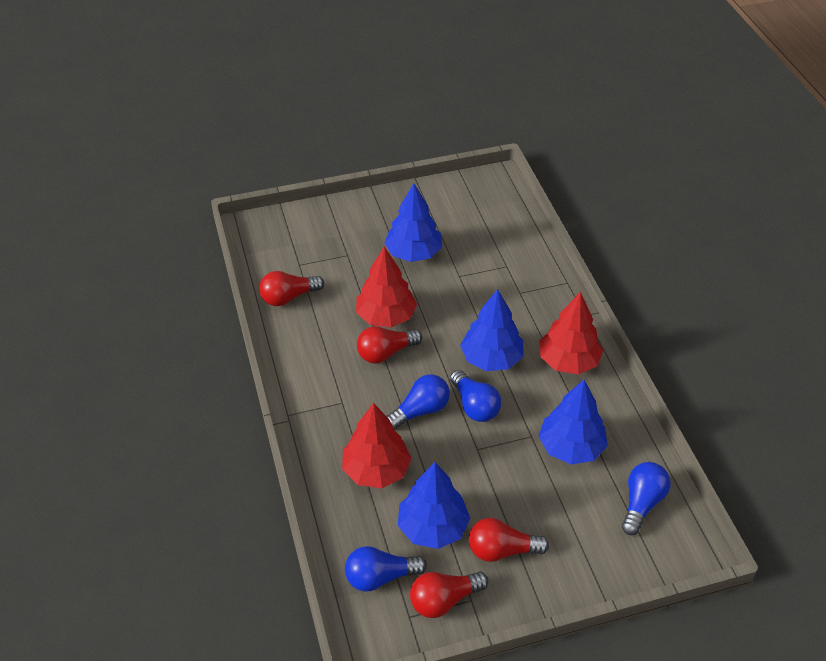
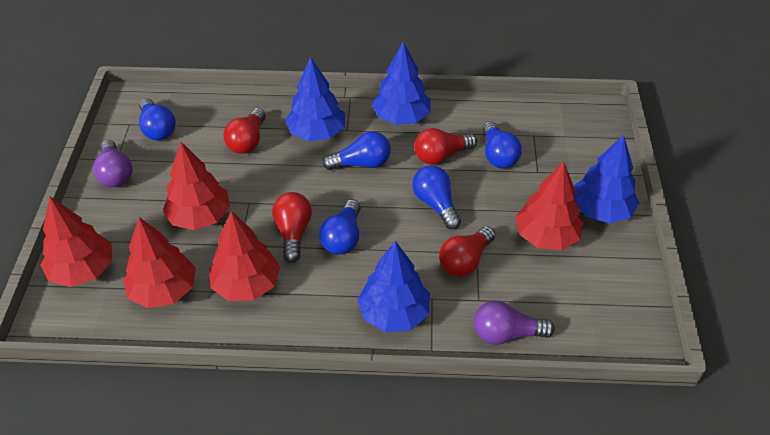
blue light bulb: 4 -> 5
purple light bulb: 0 -> 2
red tree: 3 -> 5

